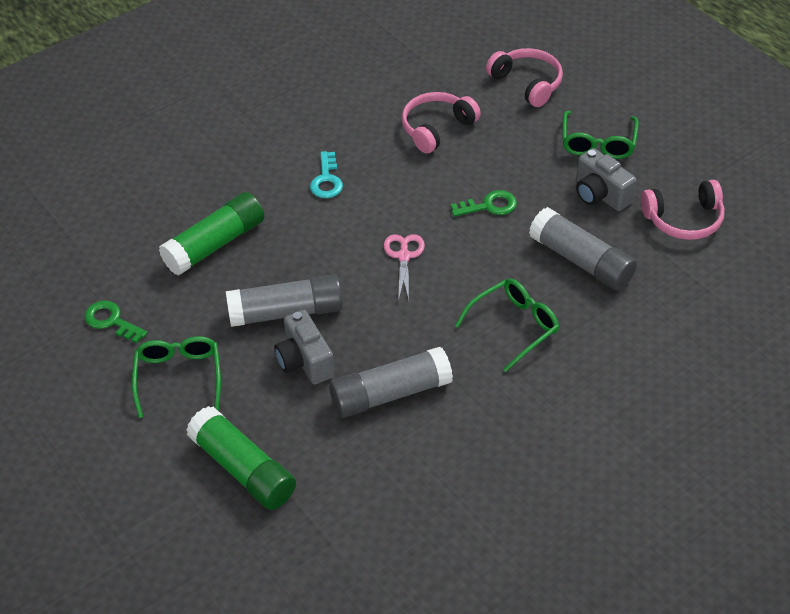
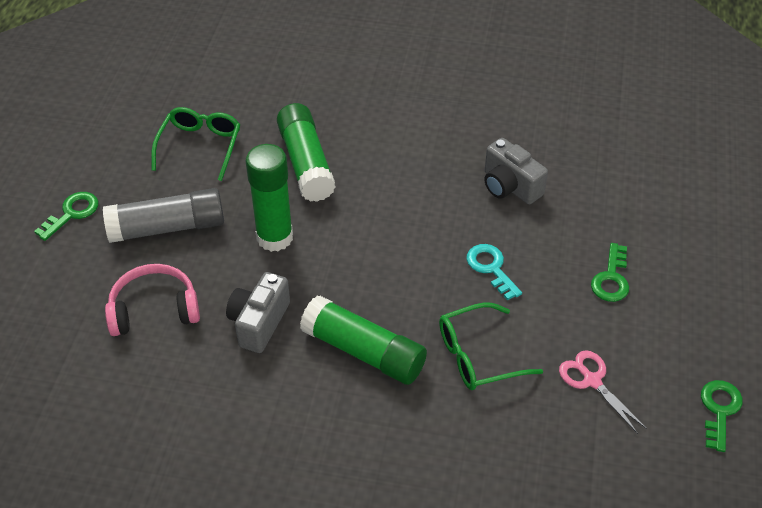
green glasses: 3 -> 2
green glue stick: 2 -> 3
green key: 2 -> 3
grey glue stick: 3 -> 1
pink headphones: 3 -> 1

